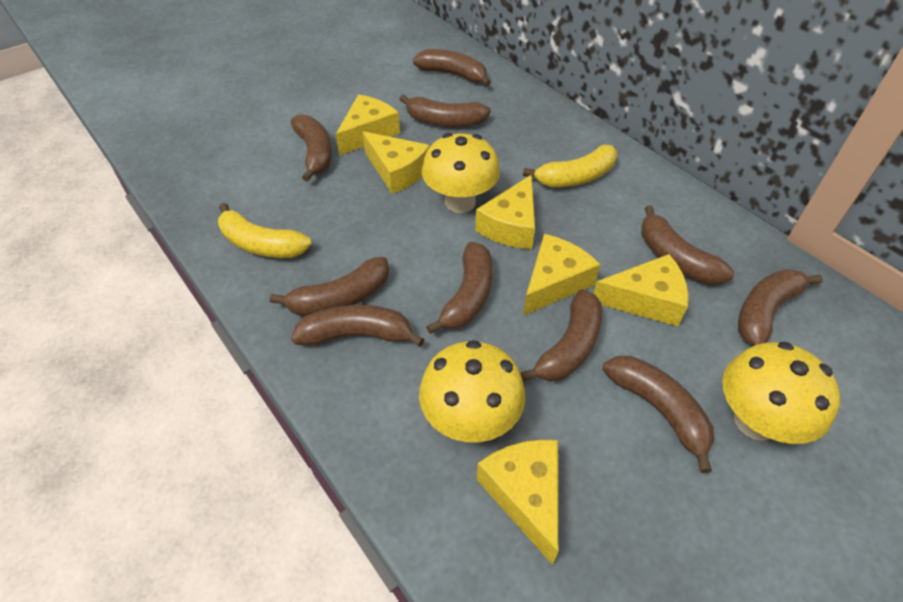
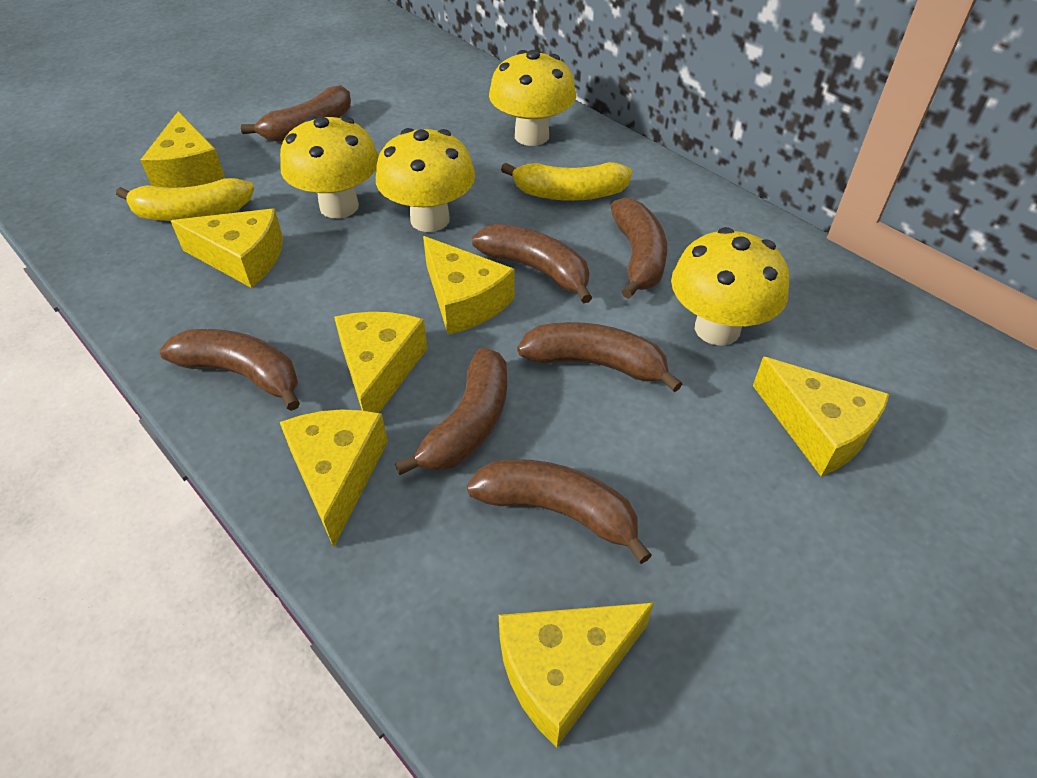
brown banana: 10 -> 7
yellow cheese: 6 -> 7
yellow mushroom: 3 -> 4

